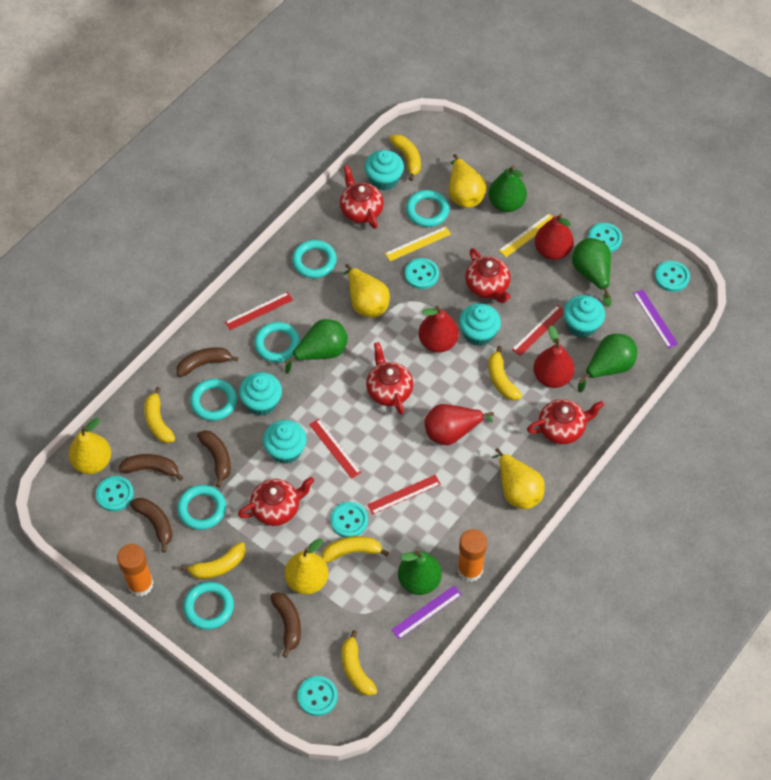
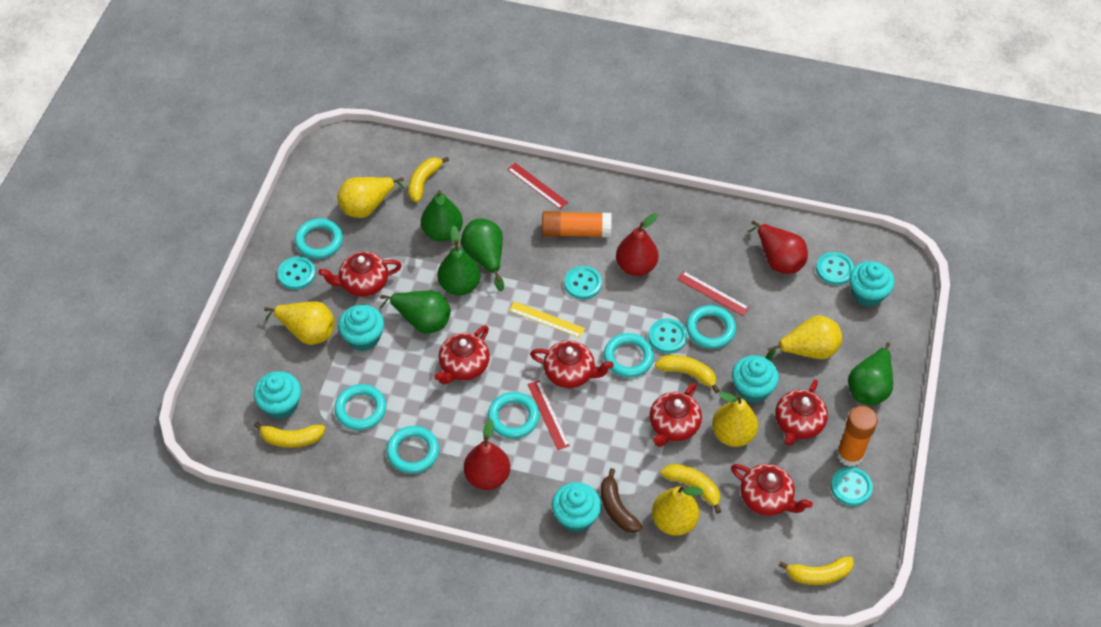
brown banana: 5 -> 1
purple ruler: 2 -> 0
red pear: 4 -> 3
red ruler: 4 -> 3
red teapot: 5 -> 6
turquoise button: 6 -> 5
yellow banana: 6 -> 5
yellow ruler: 2 -> 1

